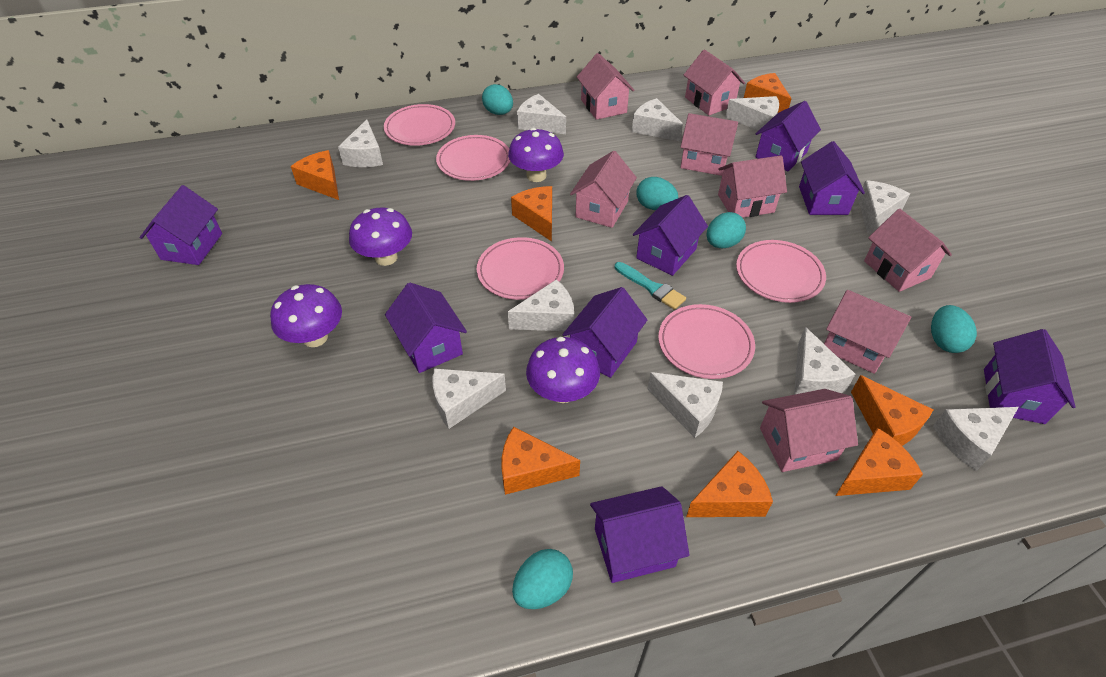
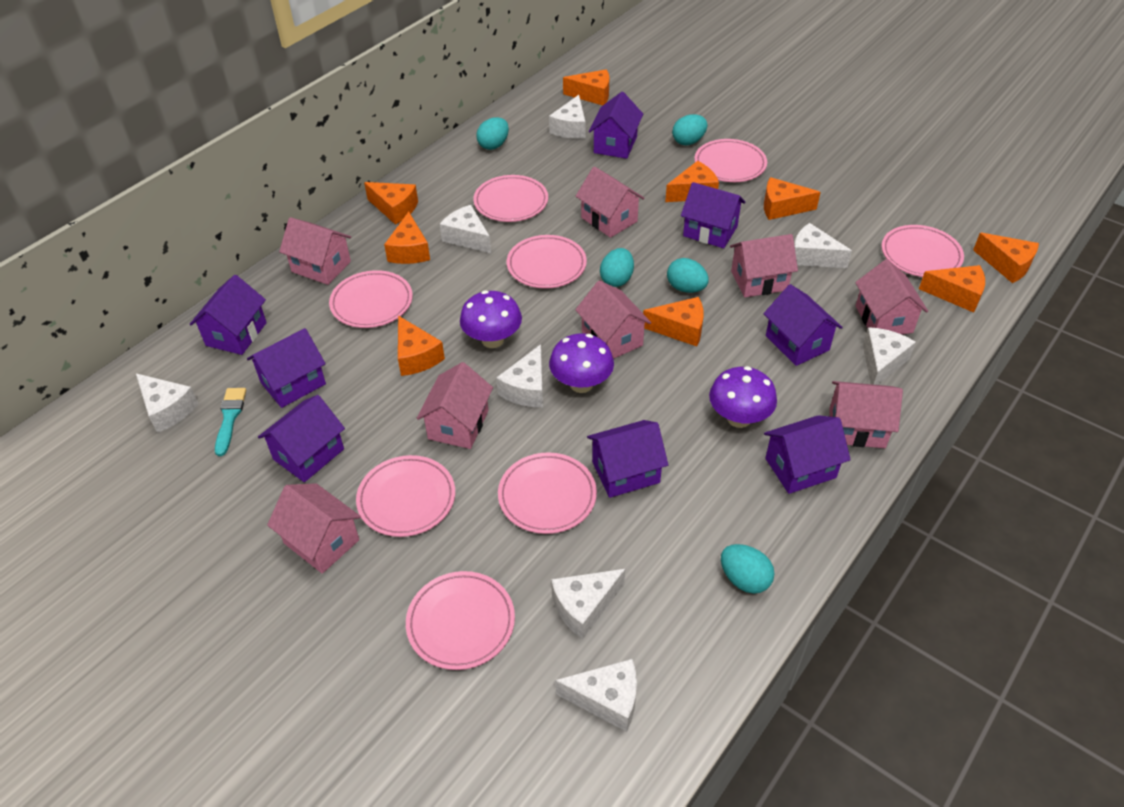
orange cheese: 7 -> 9
pink plate: 5 -> 8
purple mushroom: 4 -> 3
white cheese: 10 -> 8

